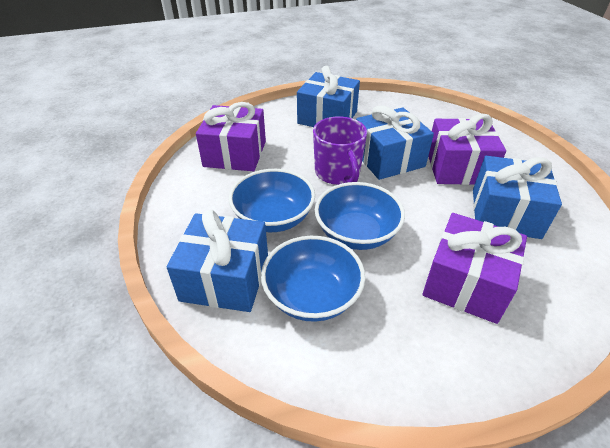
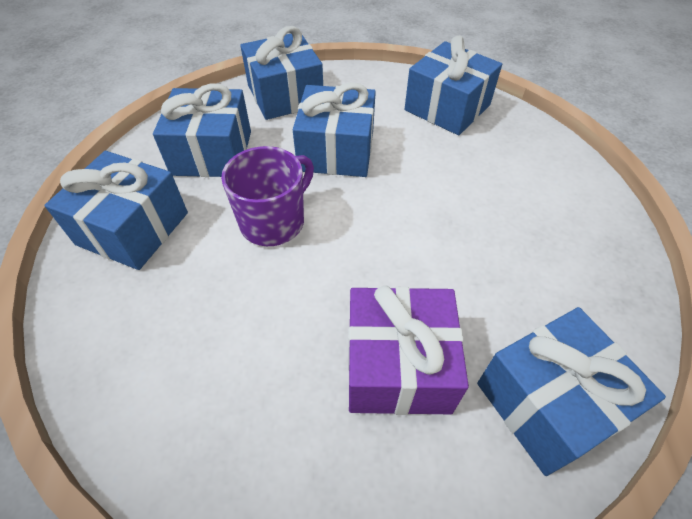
blue bowl: 3 -> 0
blue gift: 4 -> 6
purple gift: 3 -> 1

